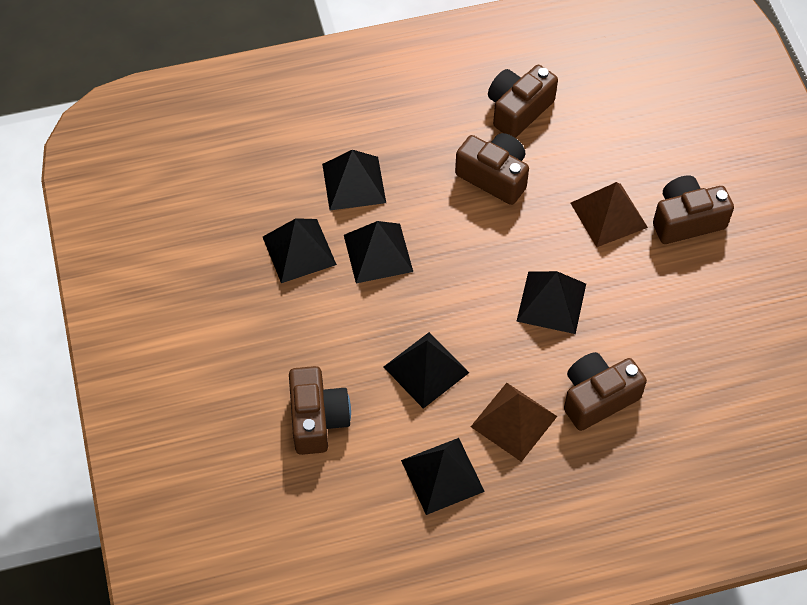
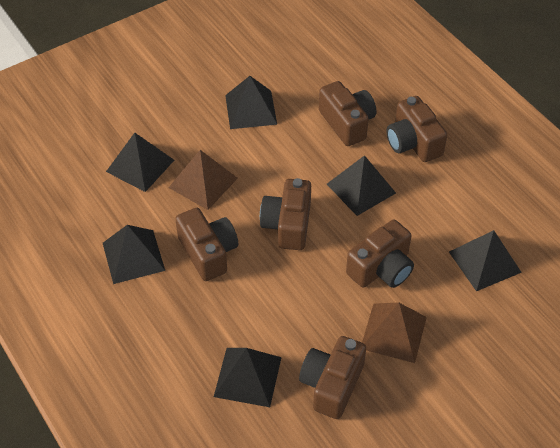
brown camera: 5 -> 6

